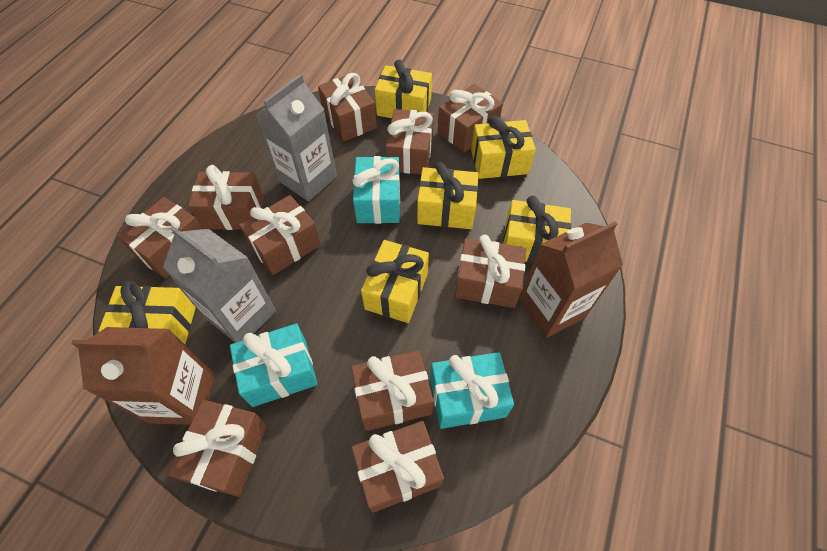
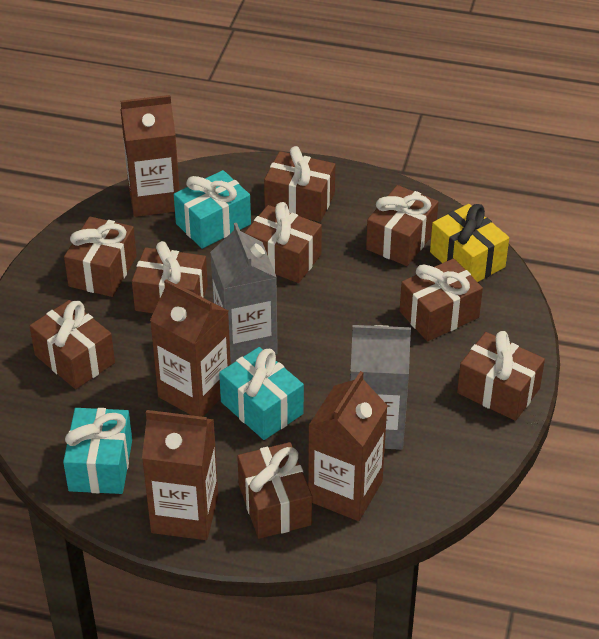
brown carton: 2 -> 4
brown gift: 10 -> 9
yellow gift: 6 -> 1

